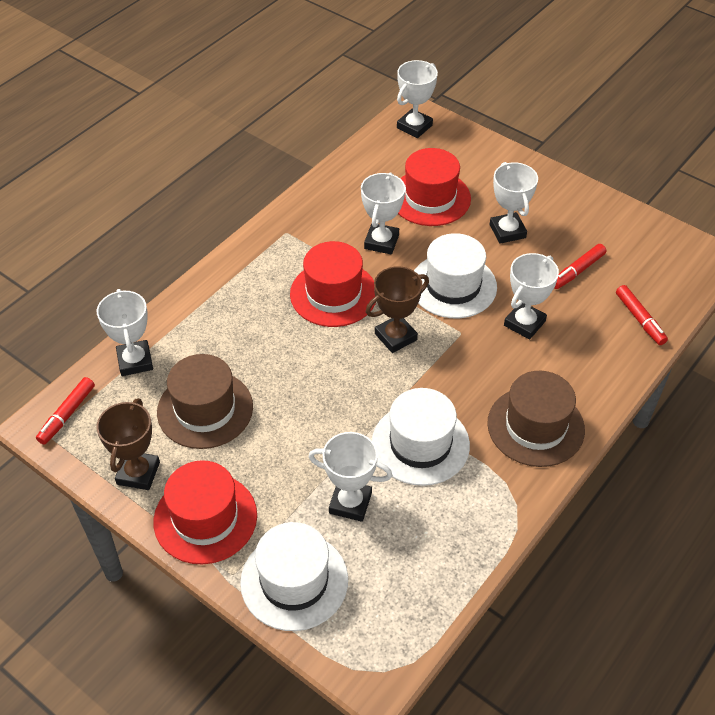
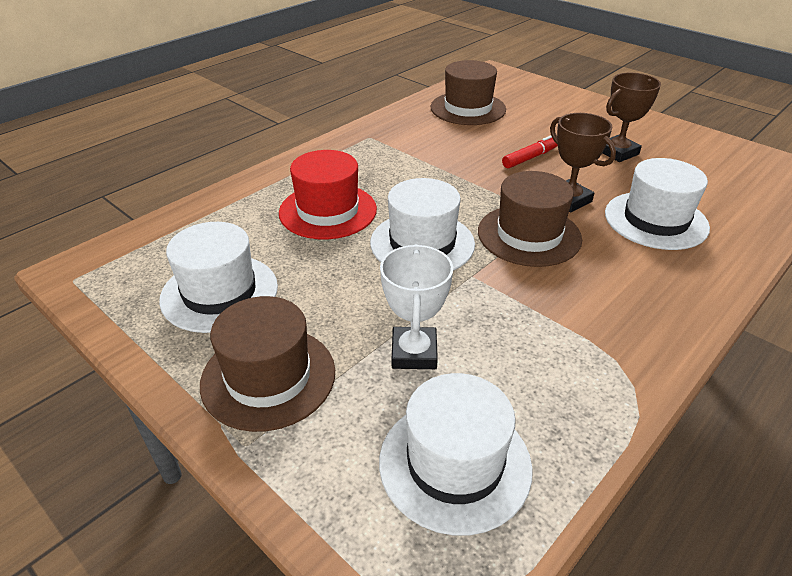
brown hat: 2 -> 3
red hat: 3 -> 1
red marker: 3 -> 1
white hat: 3 -> 4
white trophy: 6 -> 1

